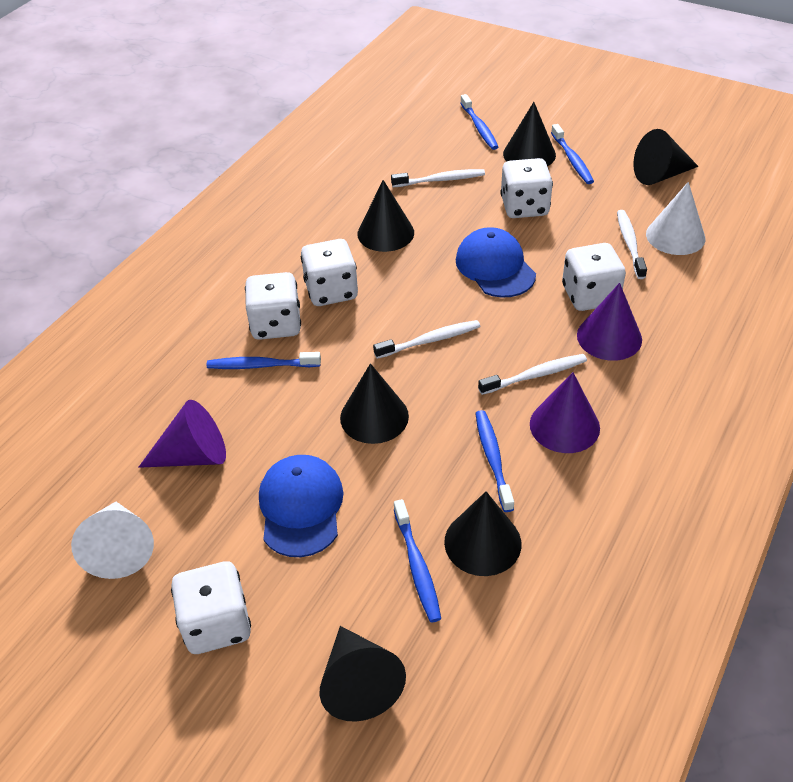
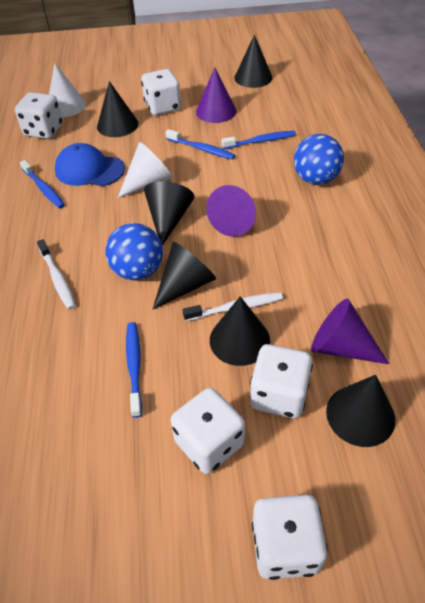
blue ball: 0 -> 2
blue cap: 2 -> 1
blue toothbrush: 5 -> 4
white toothbrush: 4 -> 2

